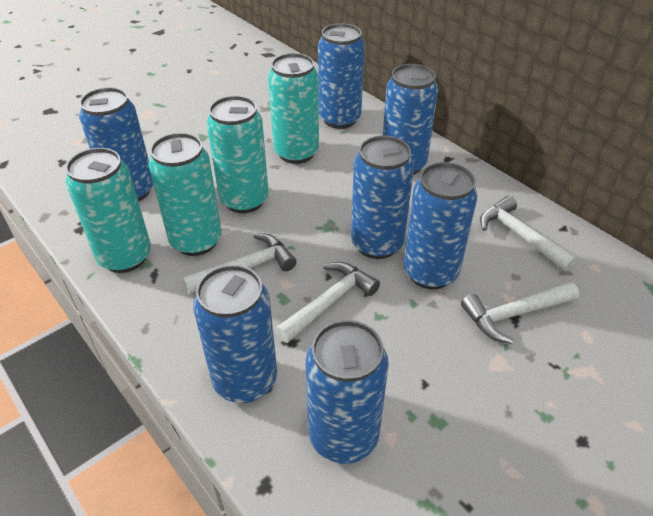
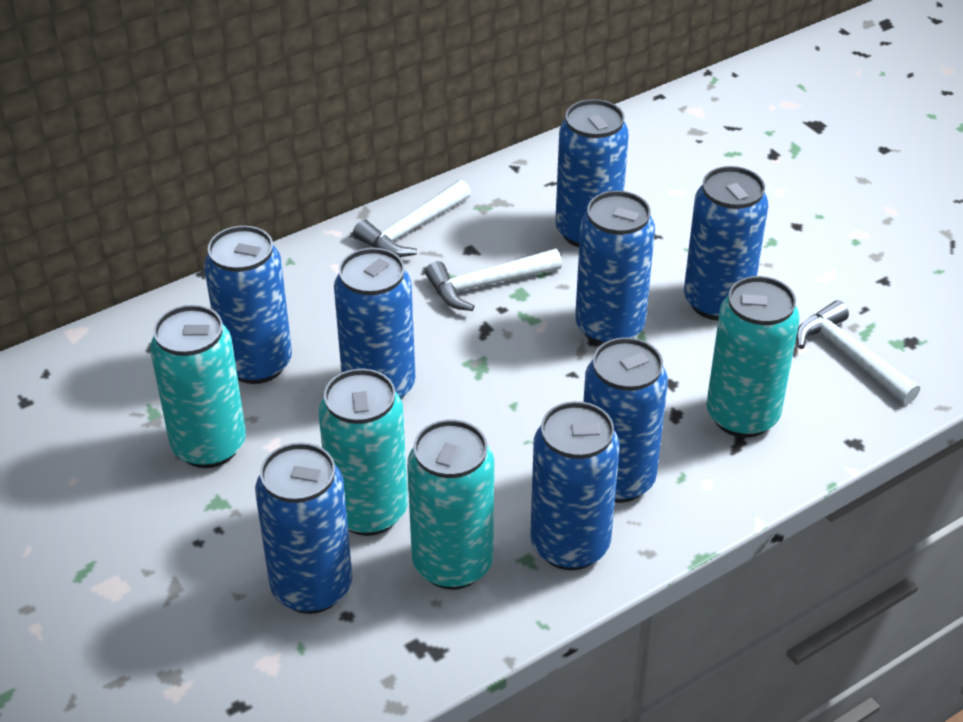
blue can: 7 -> 8
white hammer: 4 -> 3

